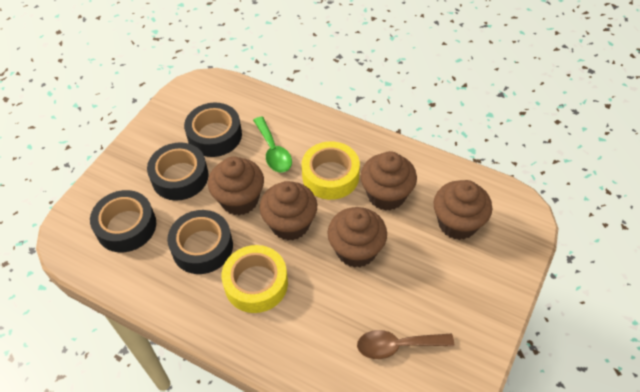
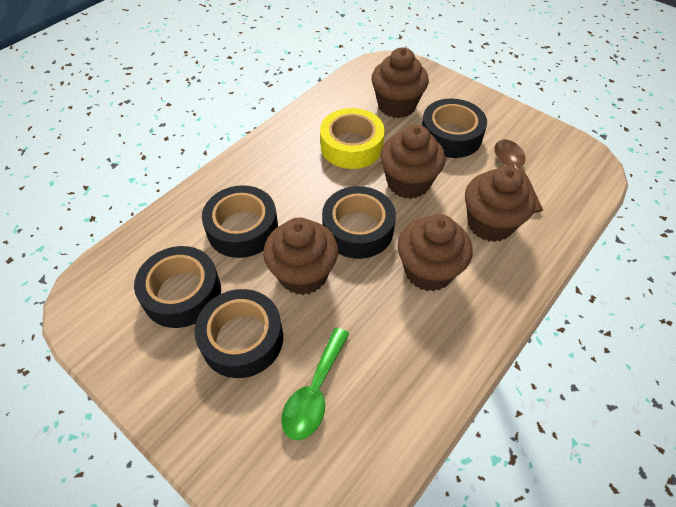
black tape: 4 -> 5
yellow tape: 2 -> 1

